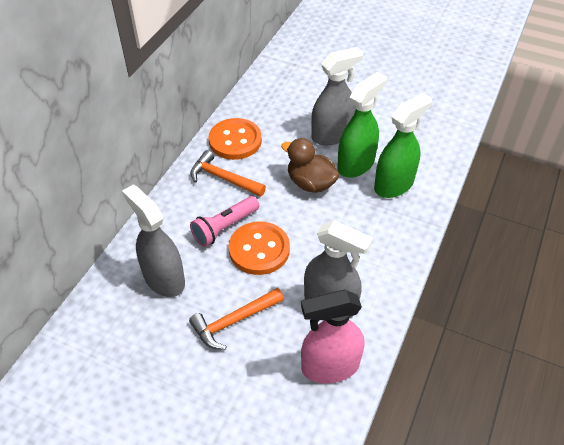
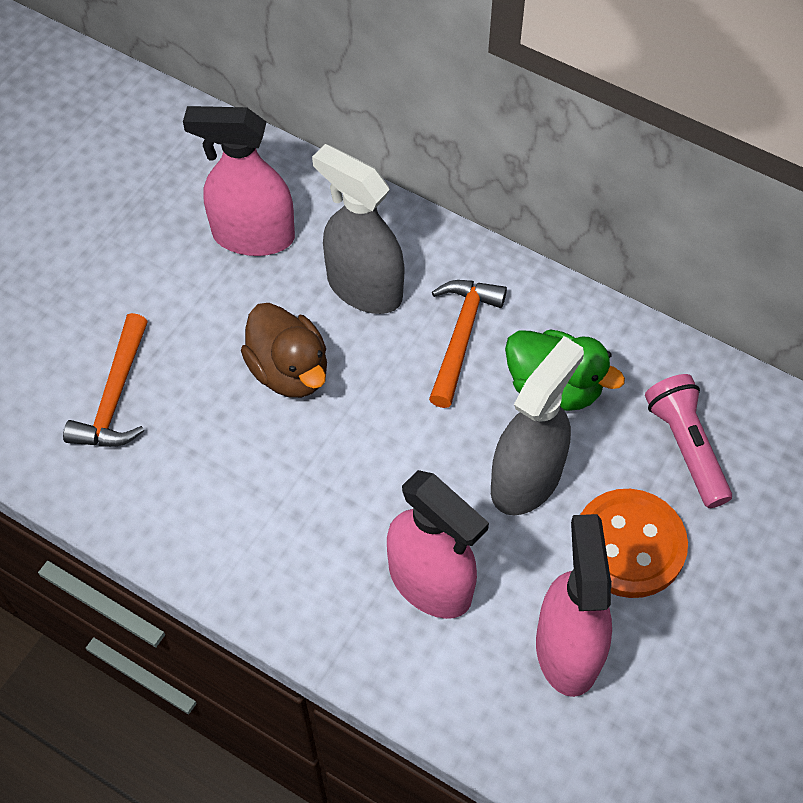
green duck: 0 -> 1
green spray bottle: 2 -> 0
grey spray bottle: 3 -> 2
orange button: 2 -> 1
pink spray bottle: 1 -> 3

